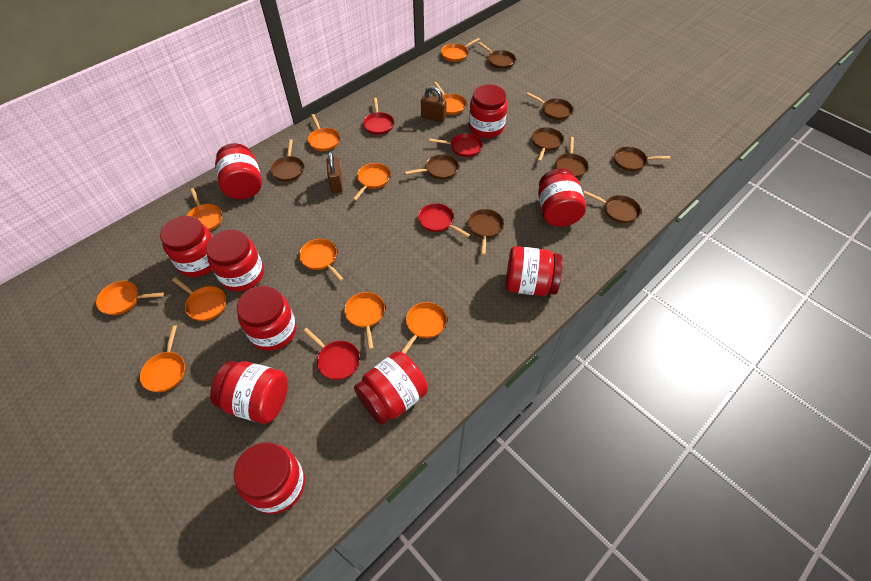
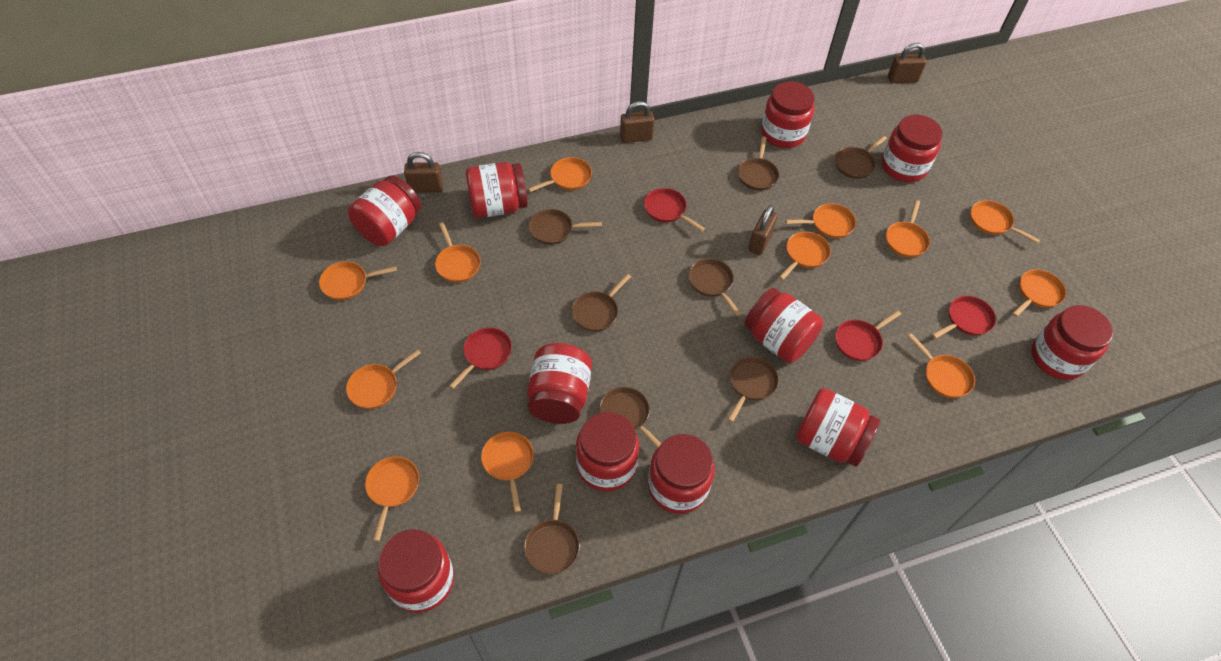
brown padlock: 2 -> 4
brown pan: 9 -> 8
orange pan: 11 -> 12
red jar: 10 -> 11

